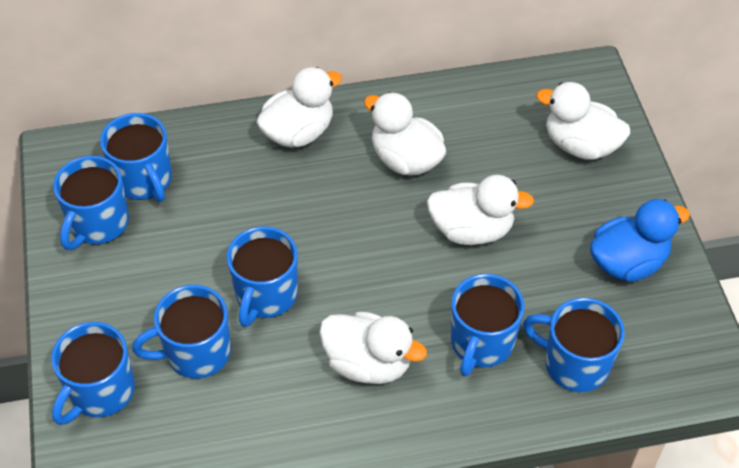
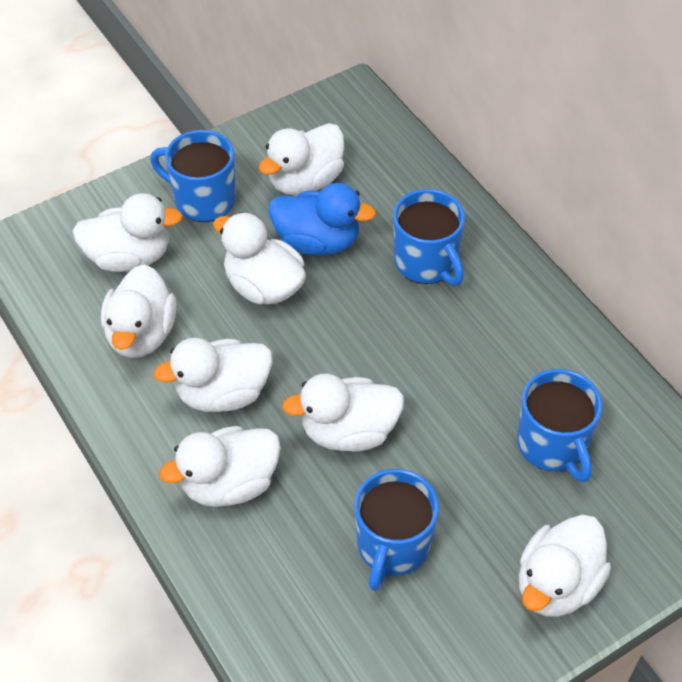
blue mug: 7 -> 4
white duck: 5 -> 8

